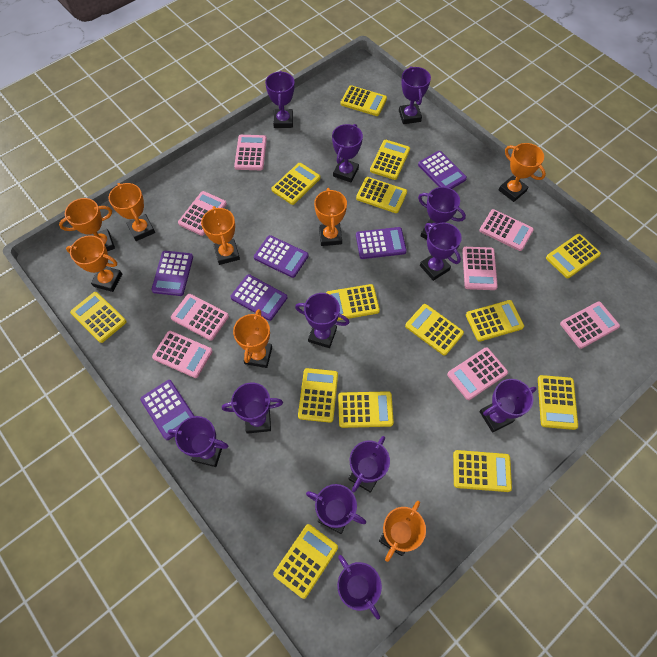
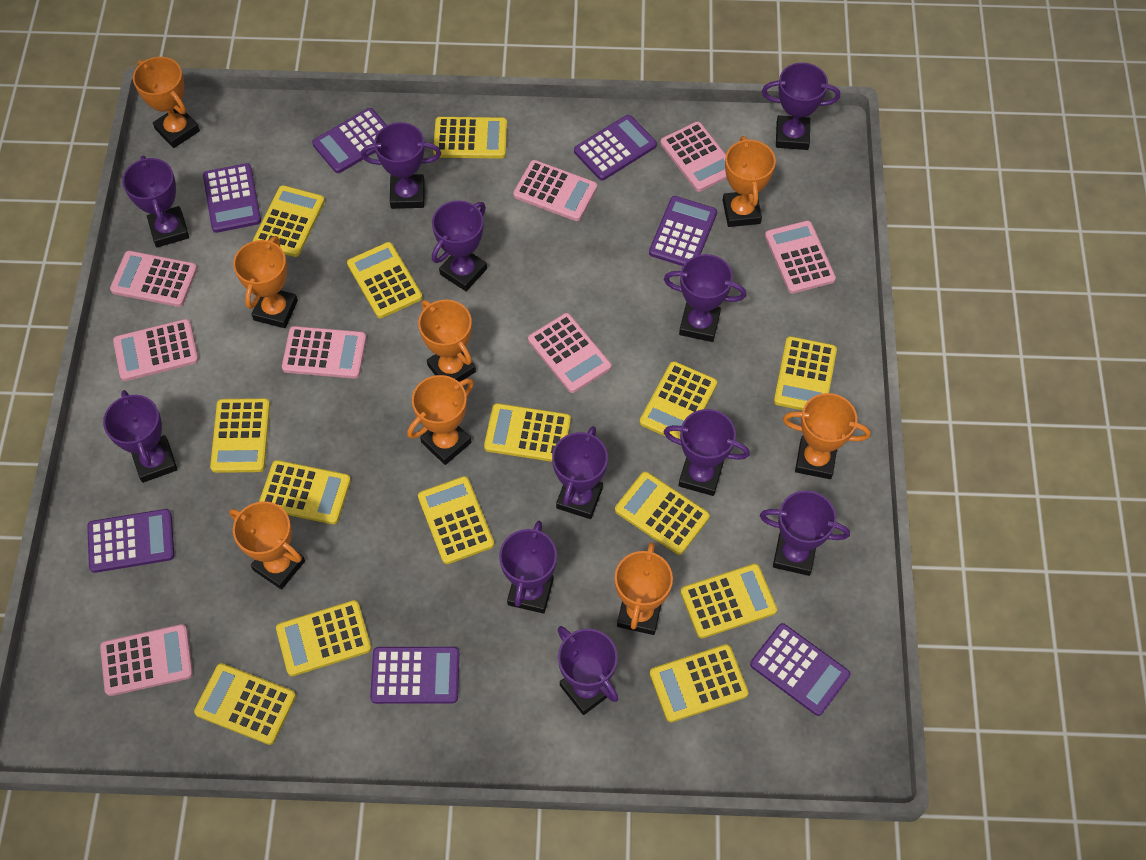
purple calculator: 6 -> 7
purple trophy: 12 -> 11

